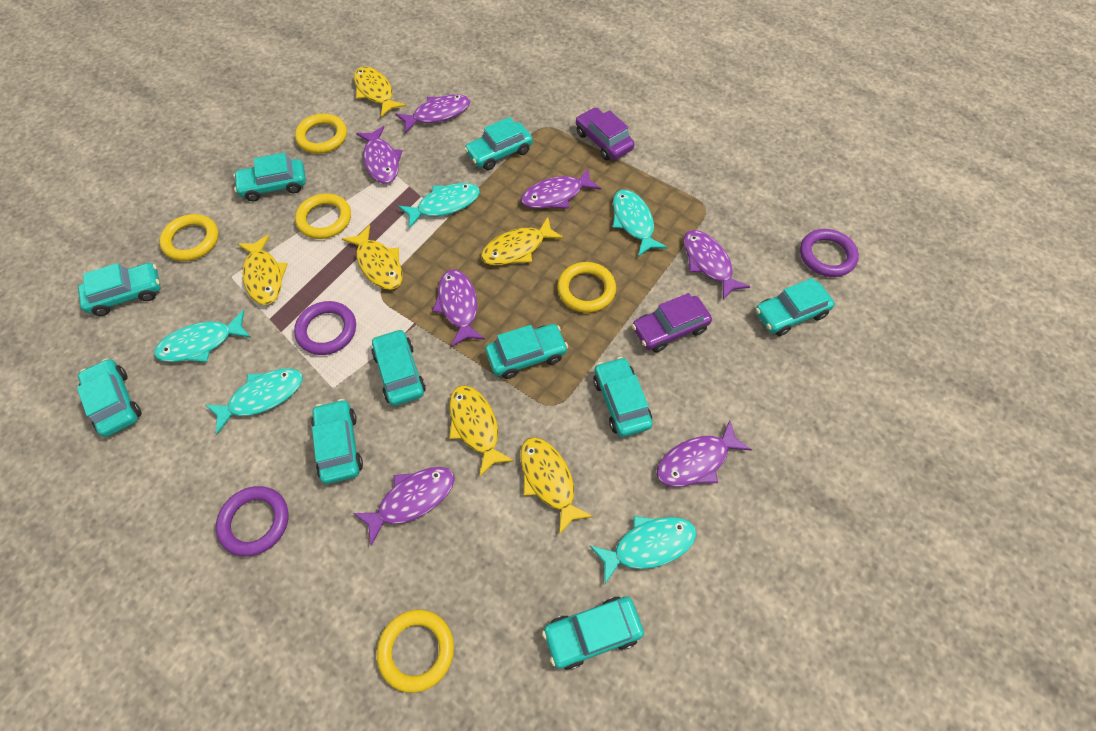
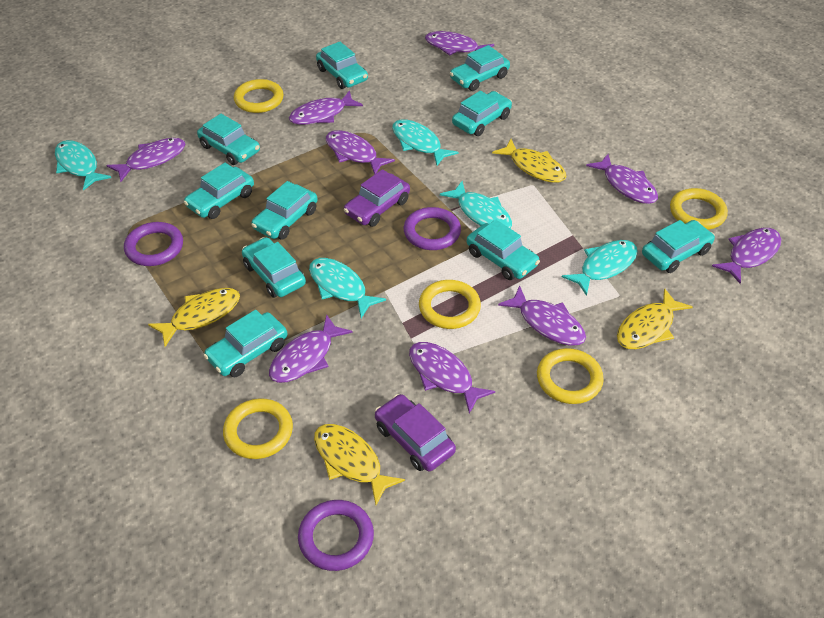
purple fish: 7 -> 9
yellow fish: 6 -> 4

